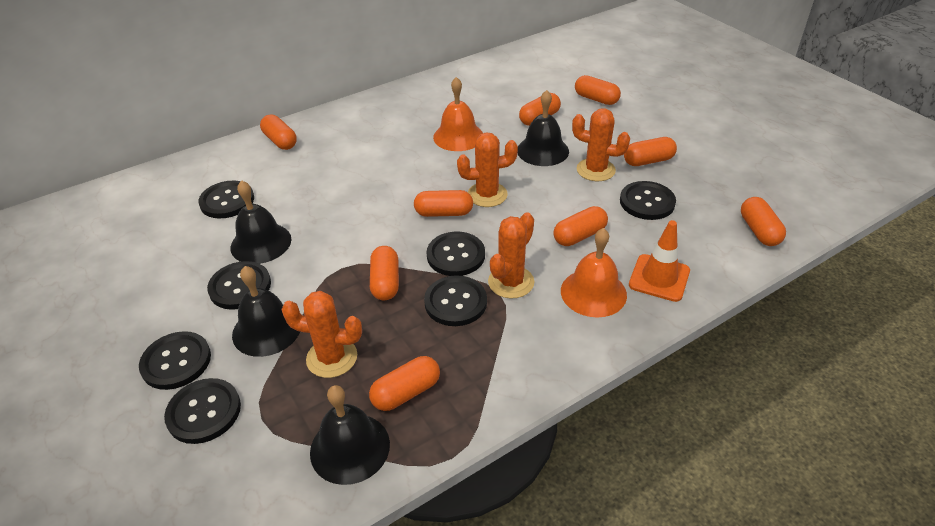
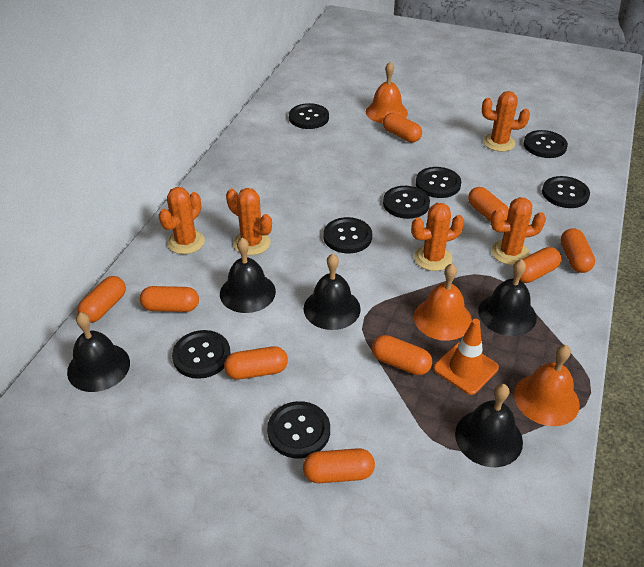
black bell: 4 -> 5
black button: 7 -> 8
orange bell: 2 -> 3
orange cactus: 4 -> 5

